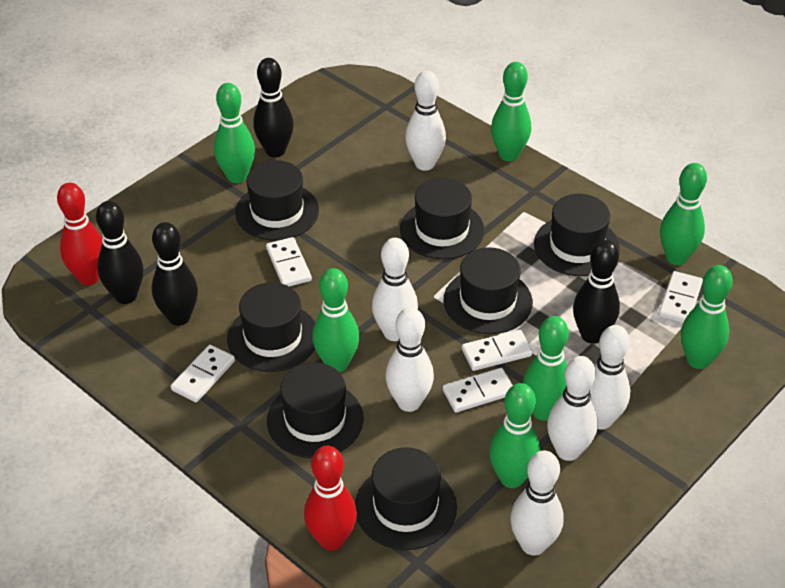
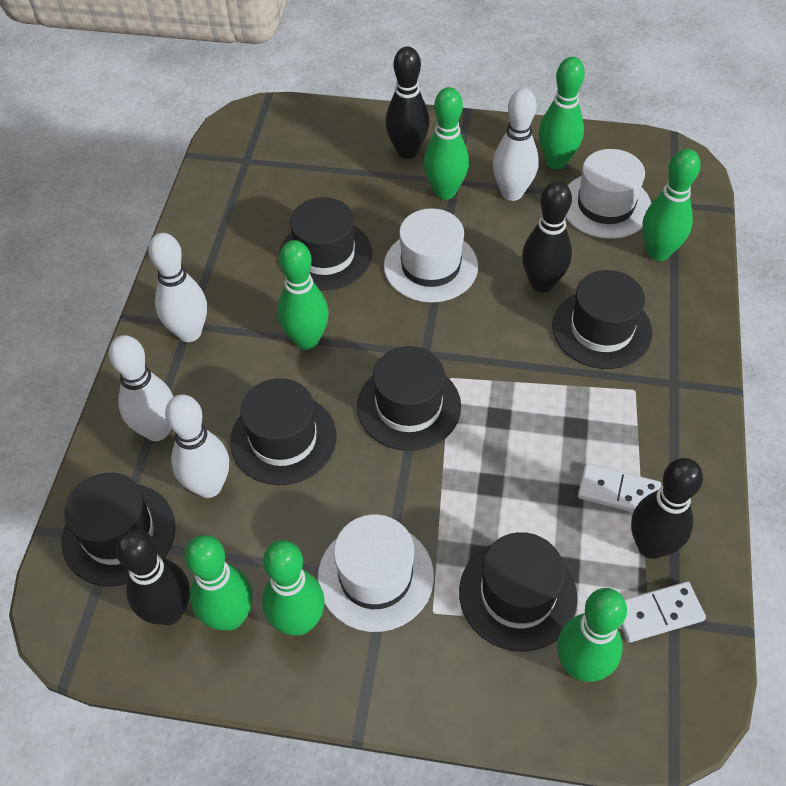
black hat: 7 -> 6
red bowling pin: 2 -> 0
white bowling pin: 6 -> 4
white domino: 5 -> 2
white hat: 0 -> 3

